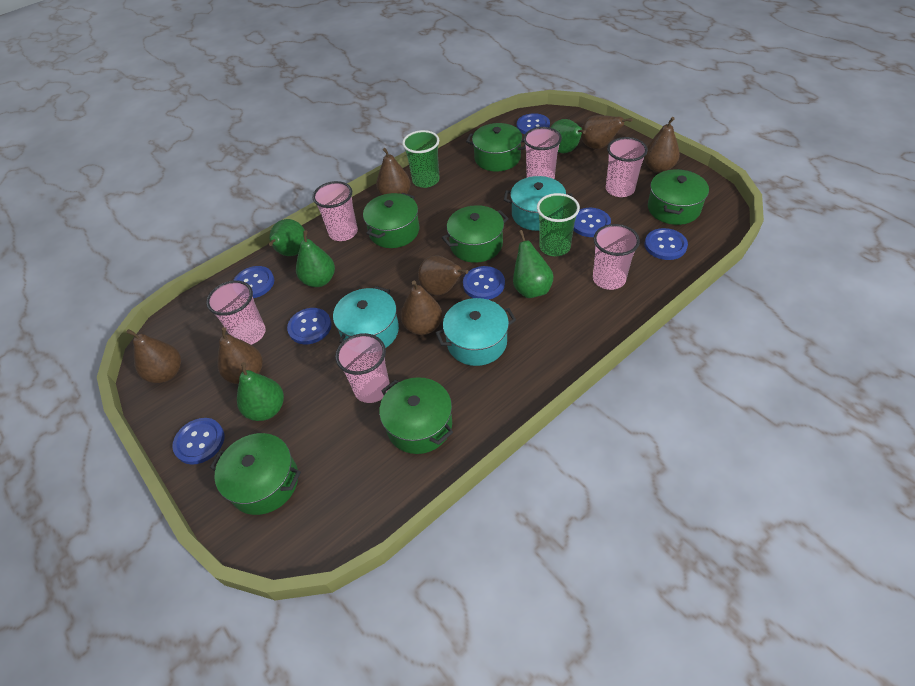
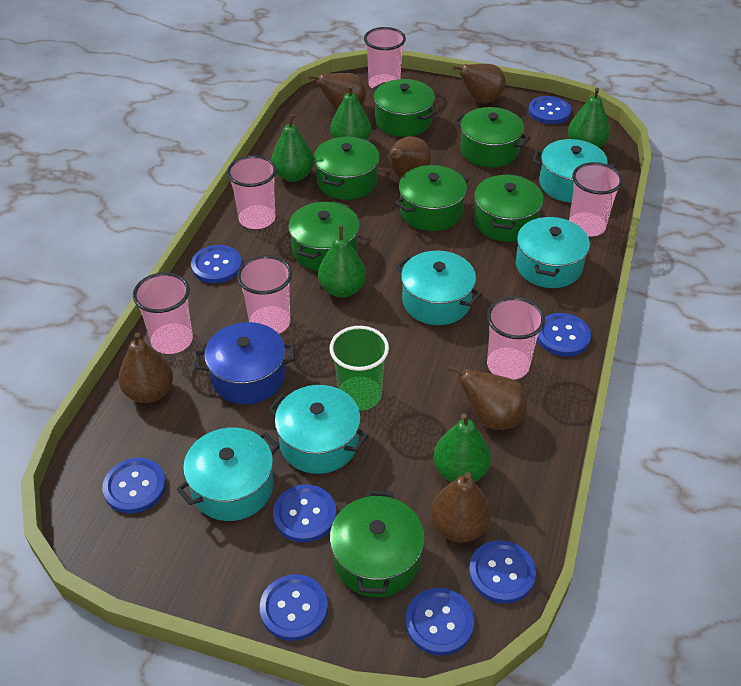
blue button: 7 -> 8
blue pot: 0 -> 1
brown pear: 7 -> 6
green cup: 2 -> 1
green pot: 6 -> 7
turquoise pot: 3 -> 5

